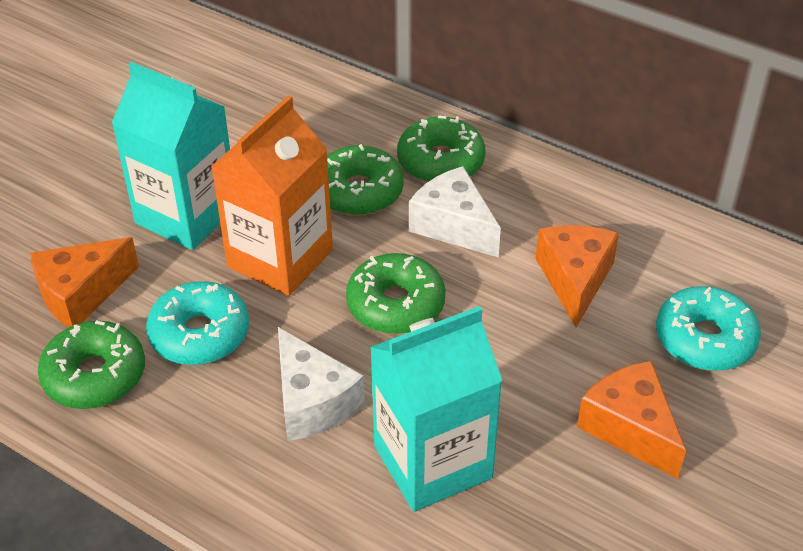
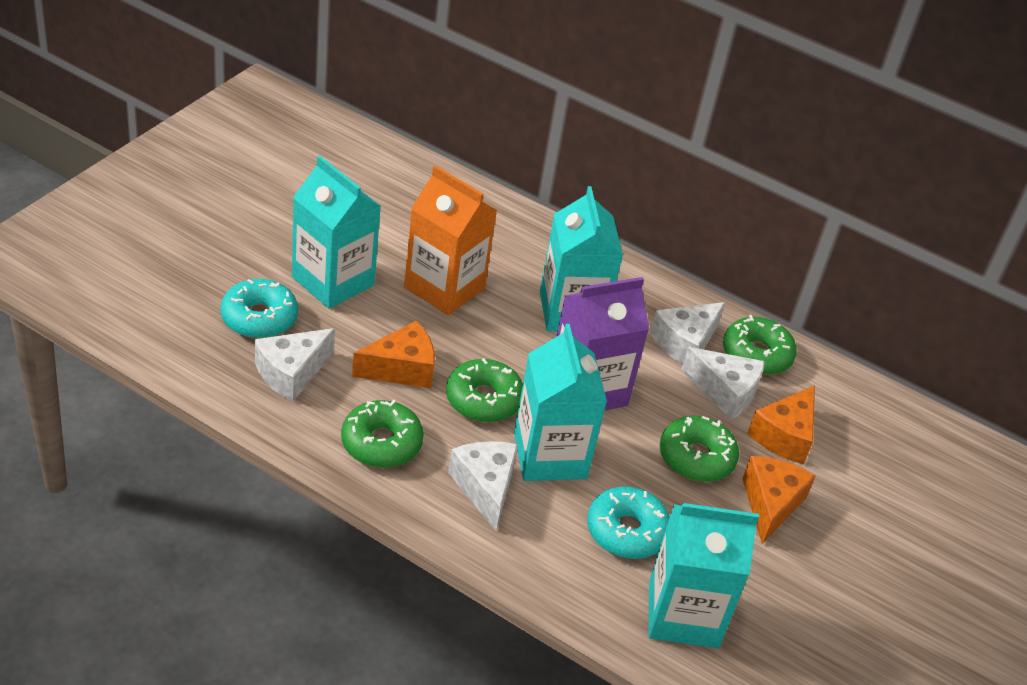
purple carton: 0 -> 1
turquoise carton: 2 -> 4
white cheese: 2 -> 4

